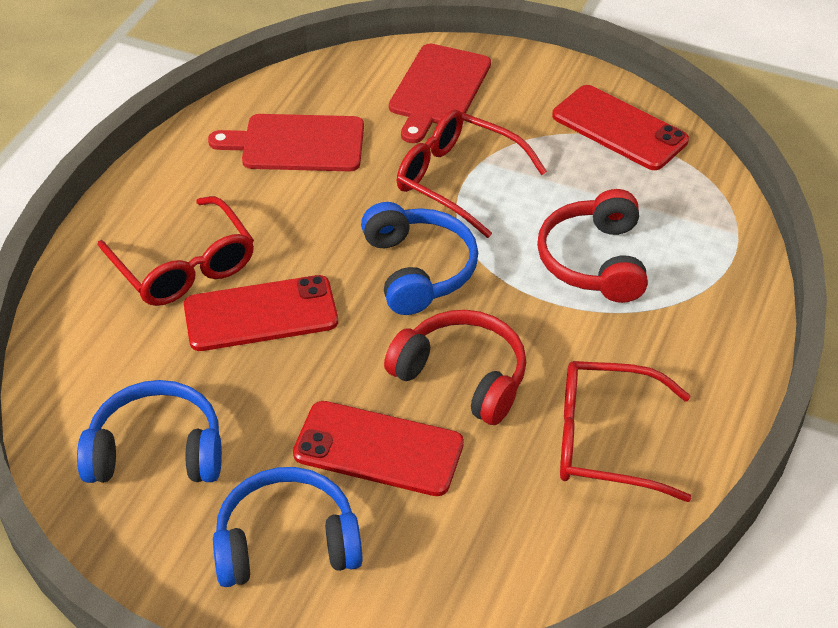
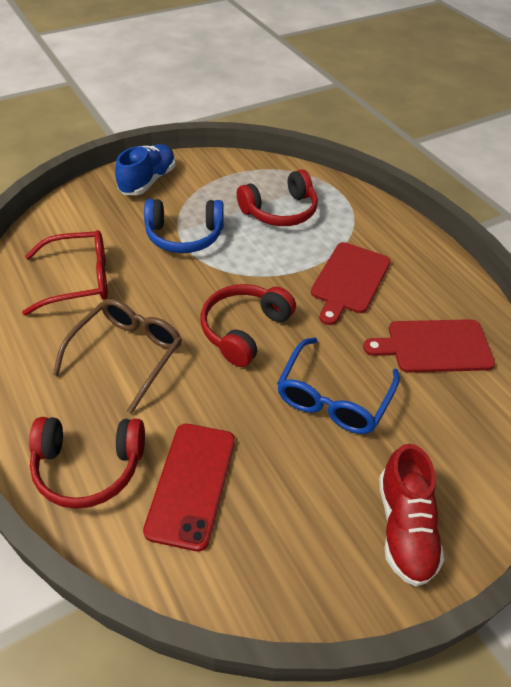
blue glasses: 0 -> 1
blue headphones: 3 -> 1
blue shoe: 0 -> 1
brown glasses: 0 -> 1
red glasses: 3 -> 1
red headphones: 2 -> 3
red phone: 3 -> 1
red shoe: 0 -> 1

